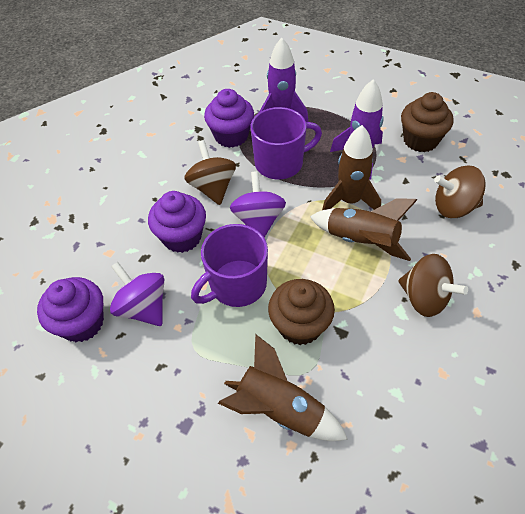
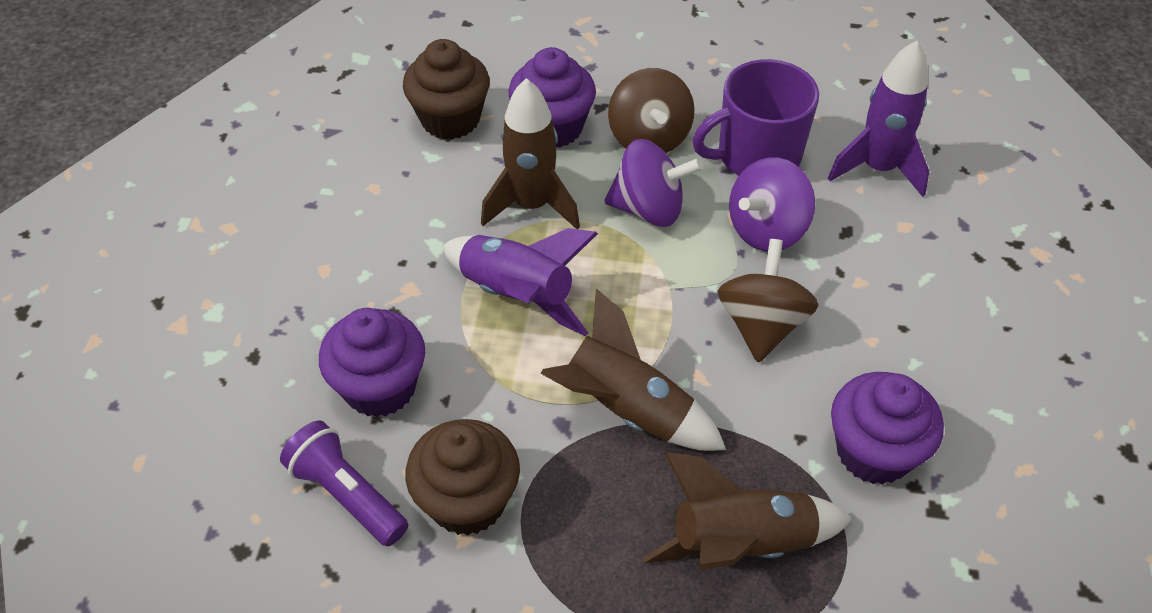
brown spinning top: 3 -> 2
purple flashlight: 0 -> 1
purple mug: 2 -> 1

